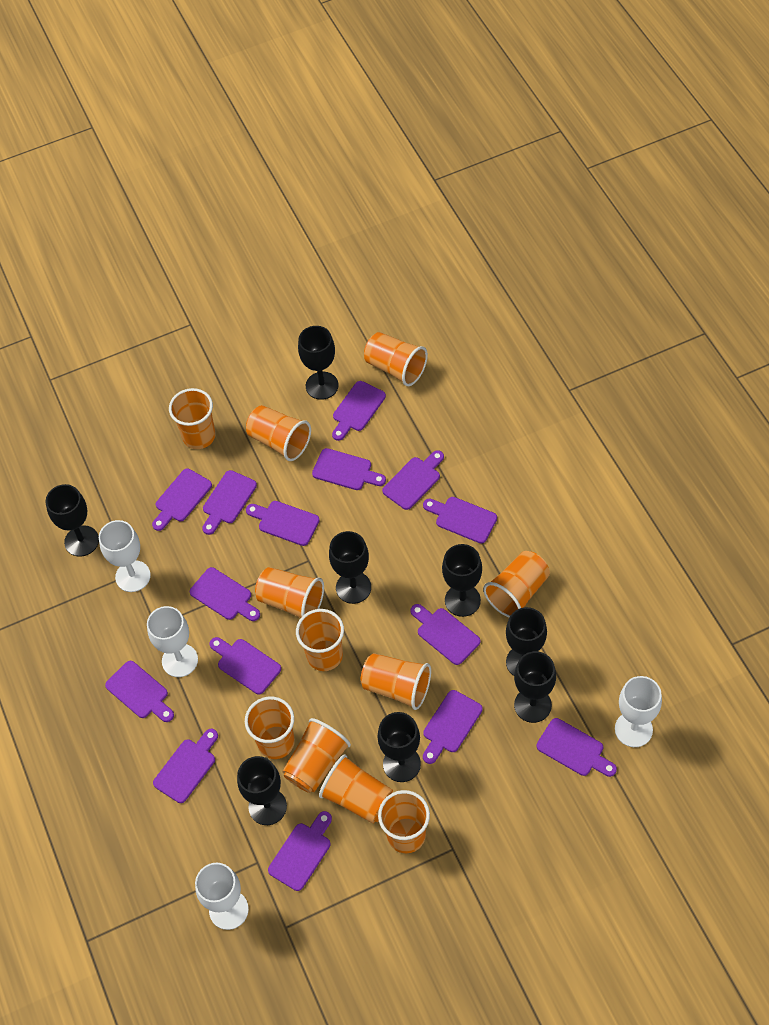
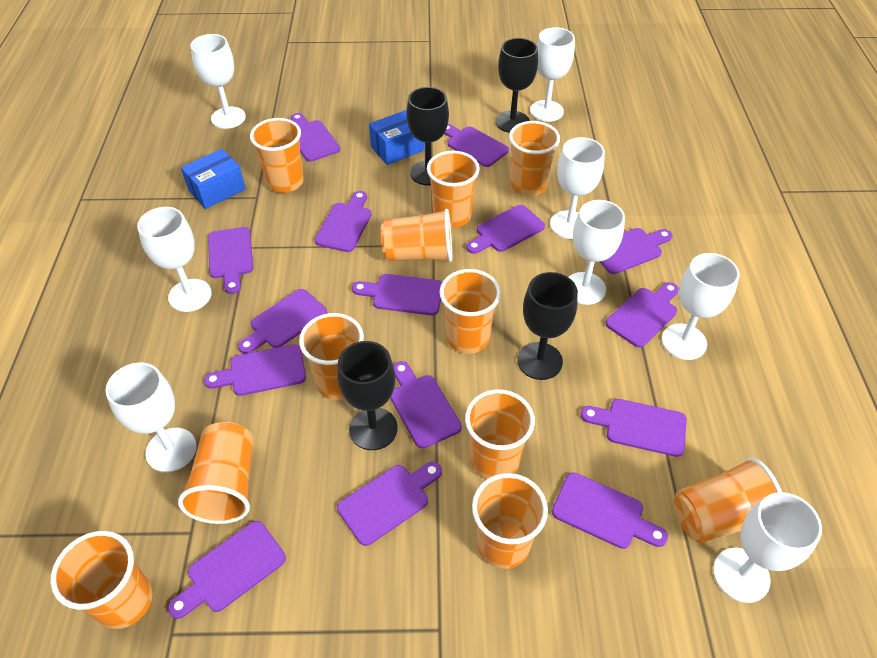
black goblet: 8 -> 4
blue box: 0 -> 2
white goblet: 4 -> 8

